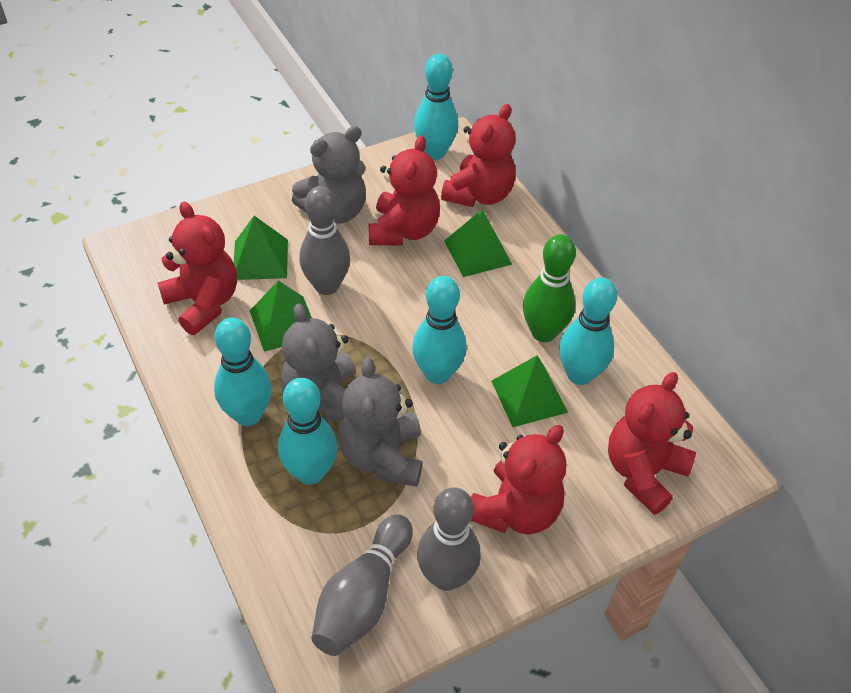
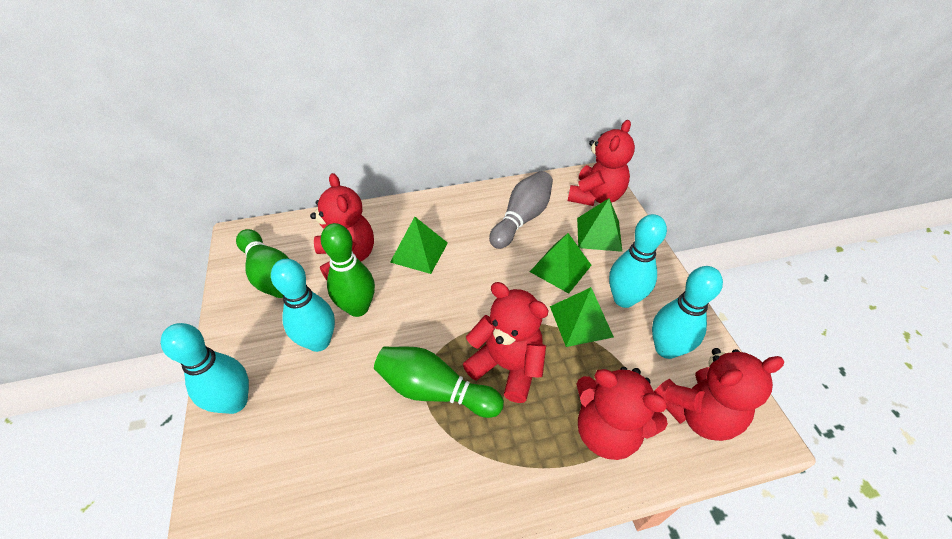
green bowling pin: 1 -> 3
grey bowling pin: 3 -> 1
grey teddy bear: 3 -> 0
turquoise bowling pin: 5 -> 4

